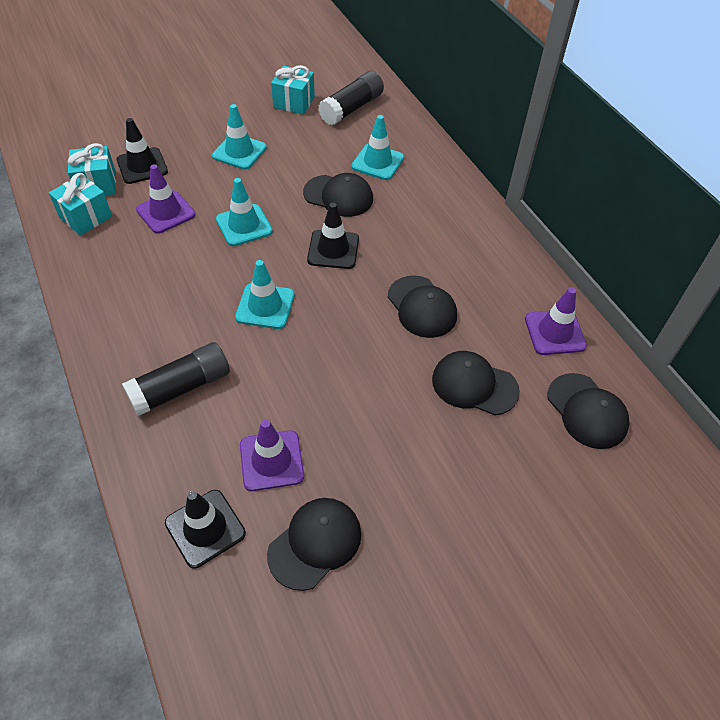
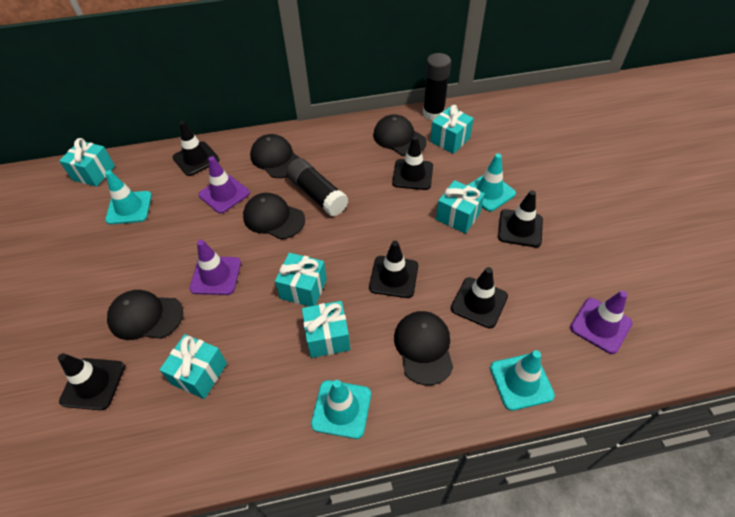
black traffic cone: 3 -> 6
turquoise gift: 3 -> 6

